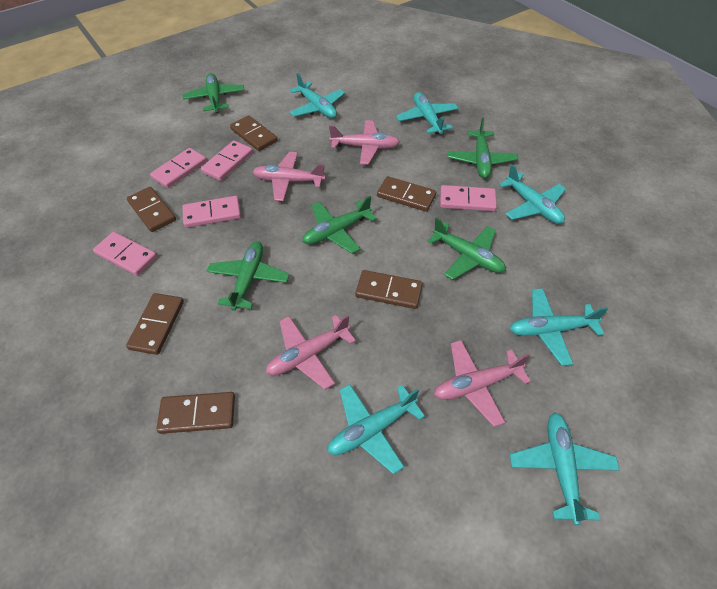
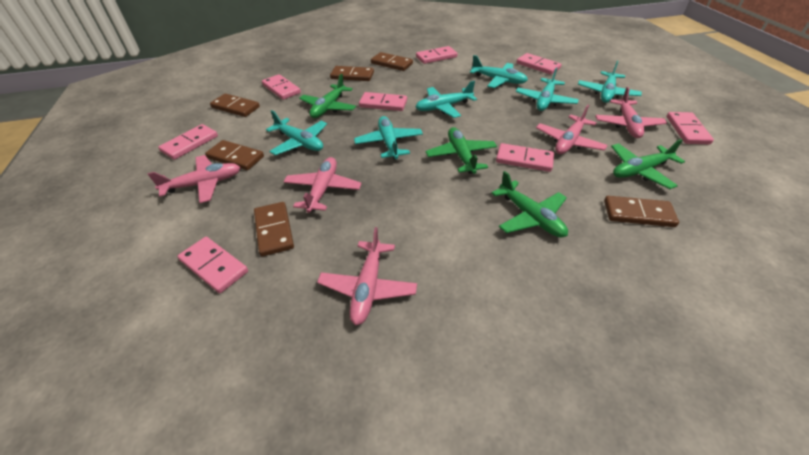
green plane: 5 -> 4
pink domino: 5 -> 8
pink plane: 4 -> 5

